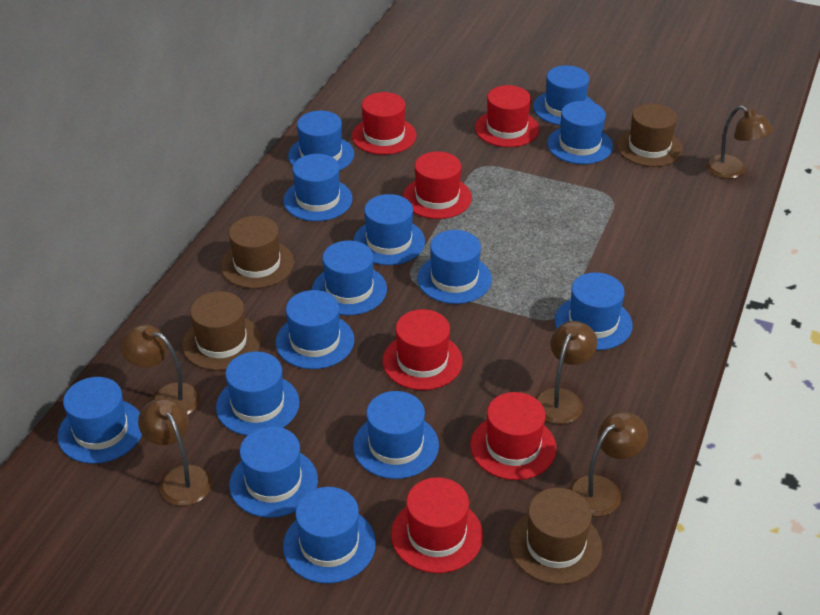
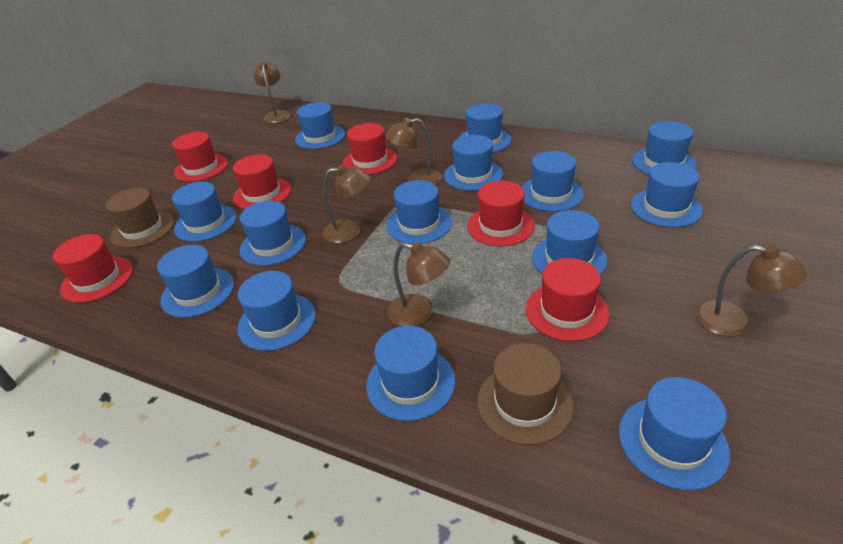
brown hat: 4 -> 2

